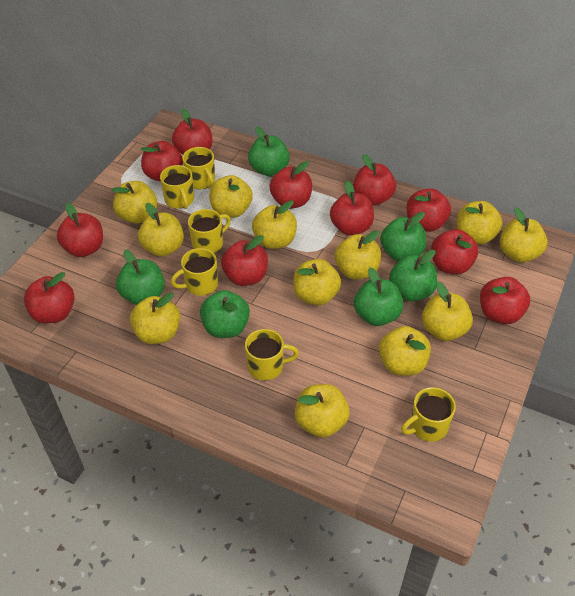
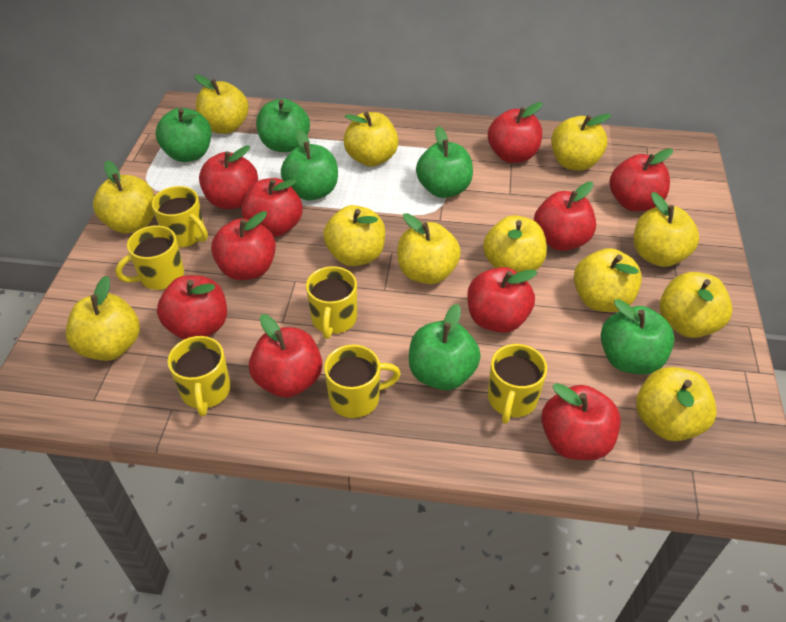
red apple: 11 -> 10

